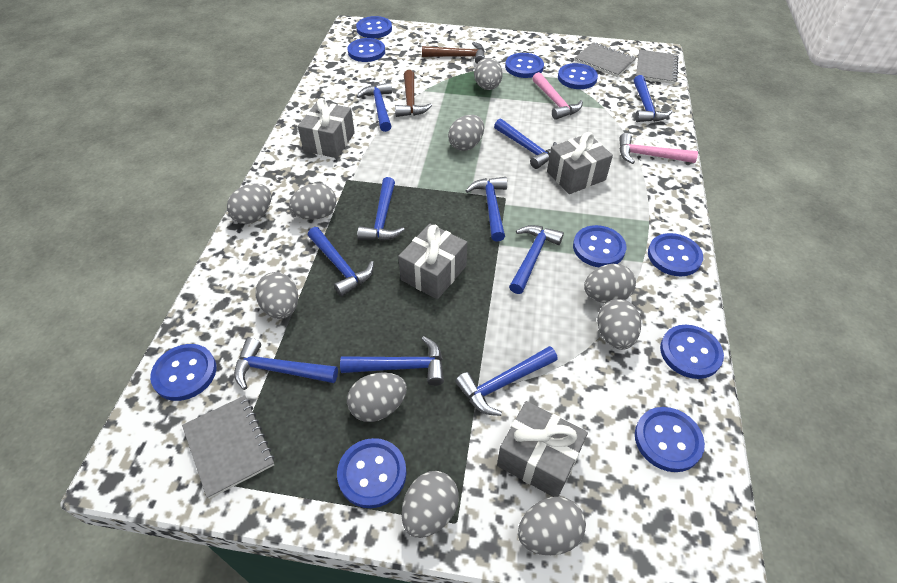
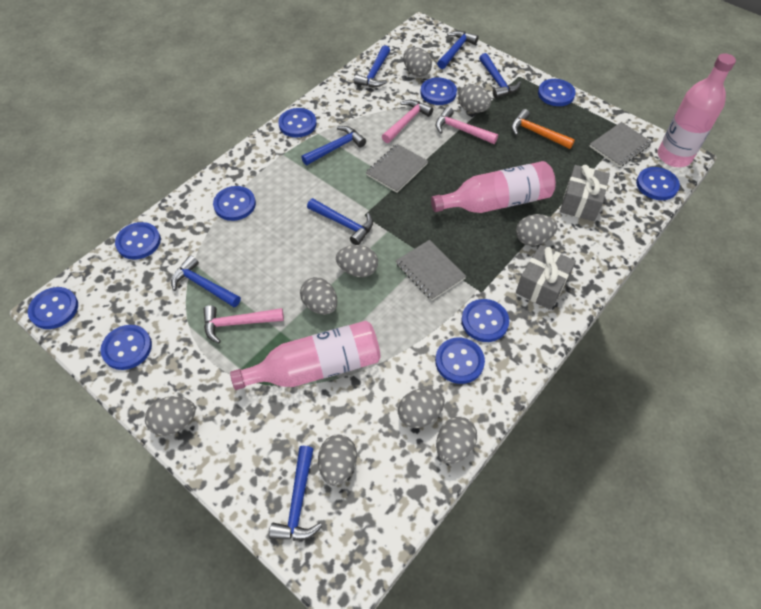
blue hammer: 10 -> 7
brown hammer: 2 -> 0
grey egg: 10 -> 9
grey gift: 4 -> 2
orange hammer: 0 -> 1
pink bottle: 0 -> 3
pink hammer: 2 -> 3

